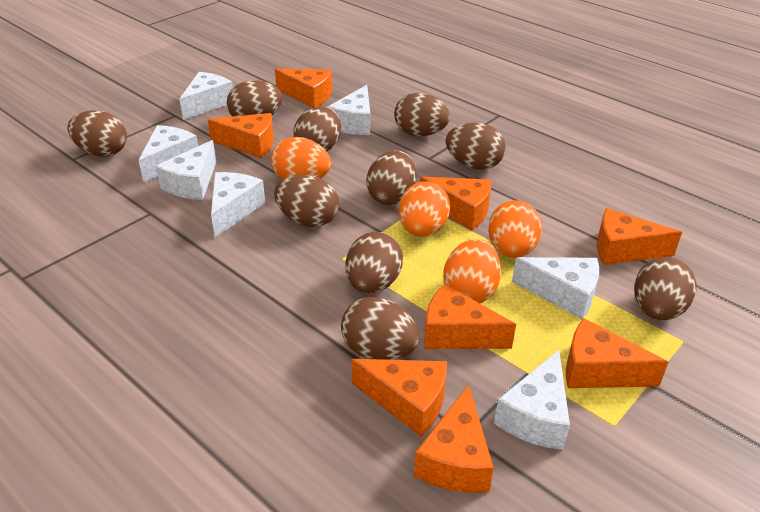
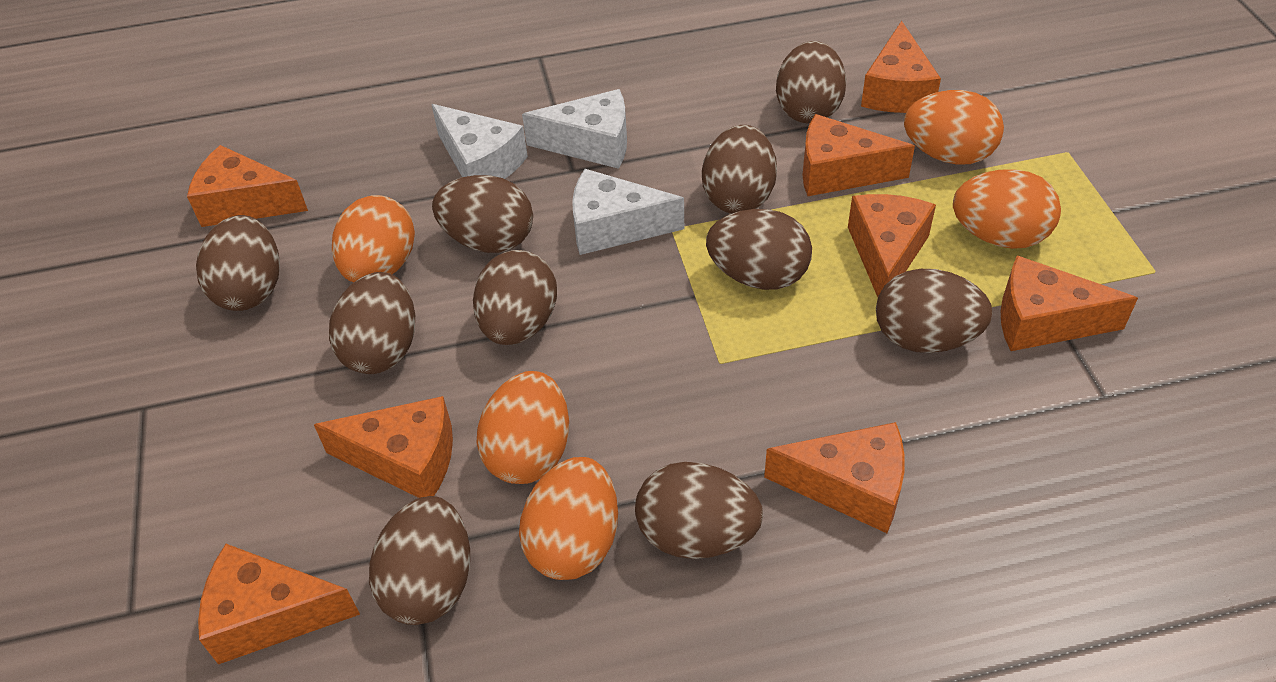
orange egg: 4 -> 5
white cheese: 7 -> 3

